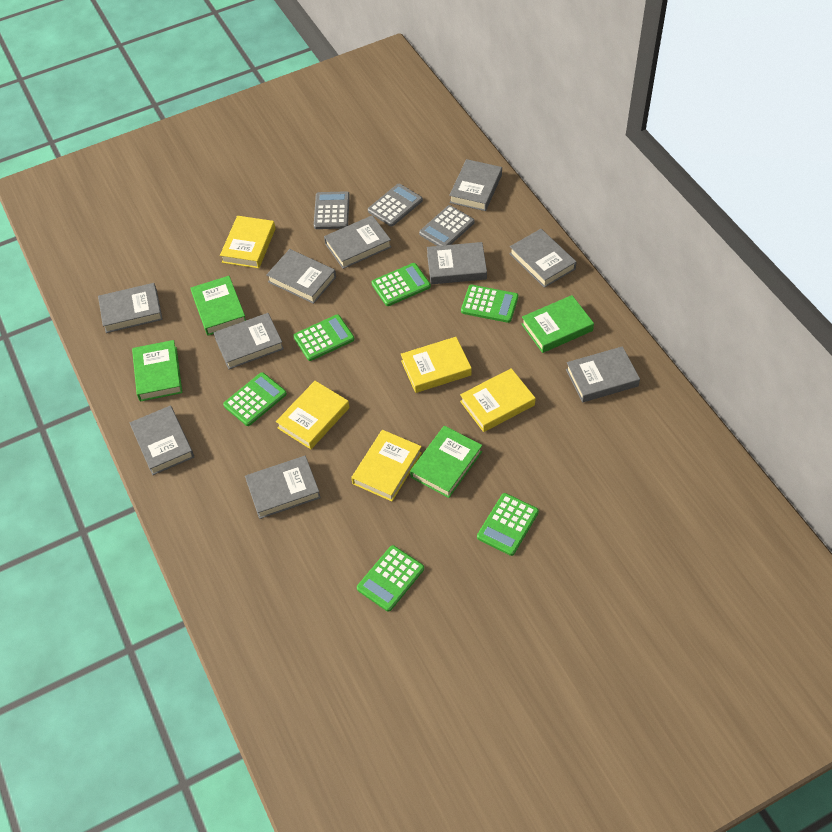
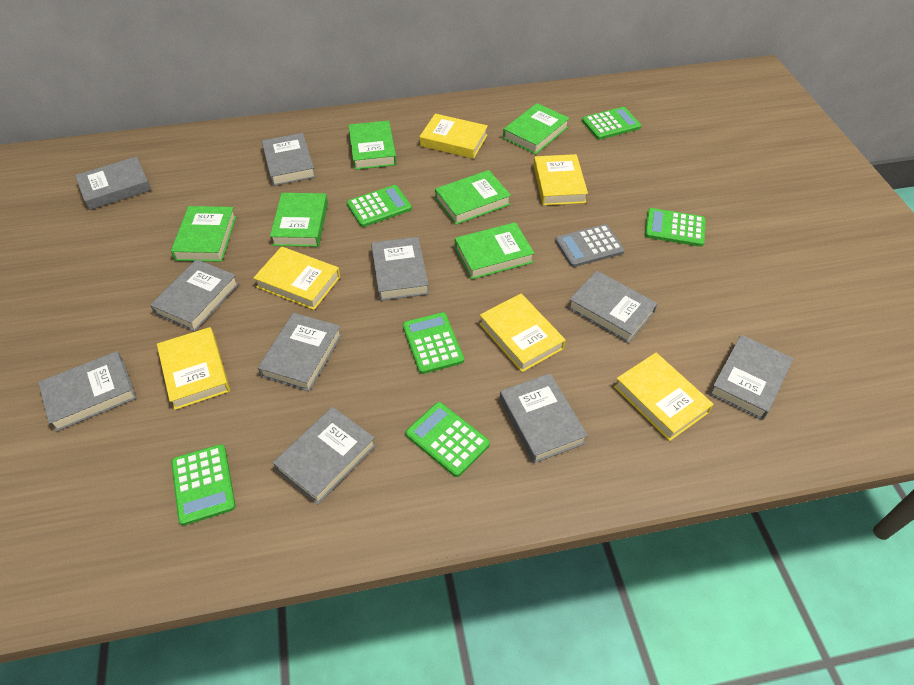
green book: 4 -> 6
grey calculator: 3 -> 1
yellow book: 5 -> 6

